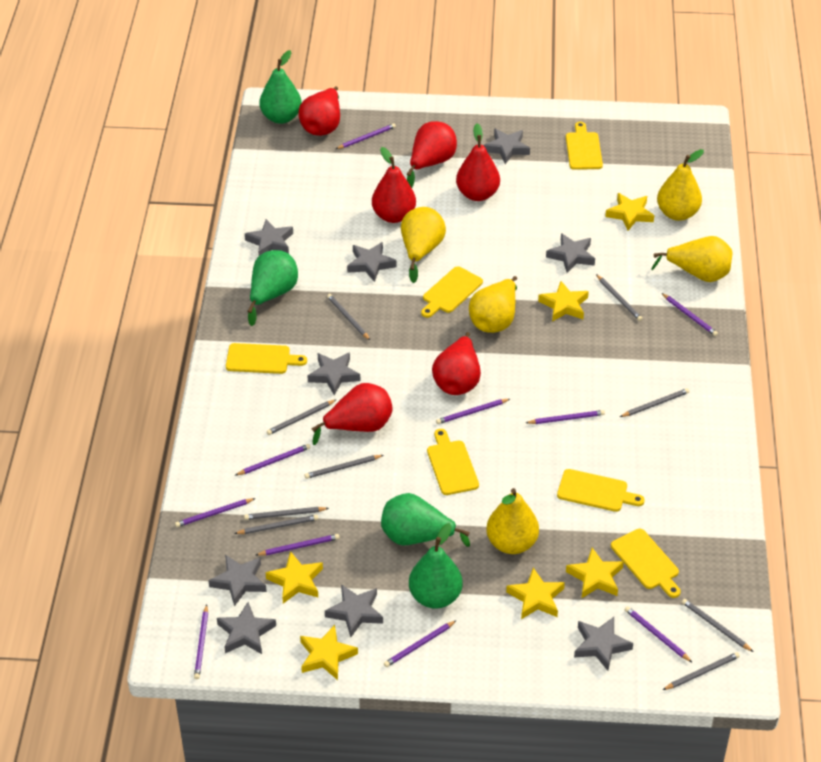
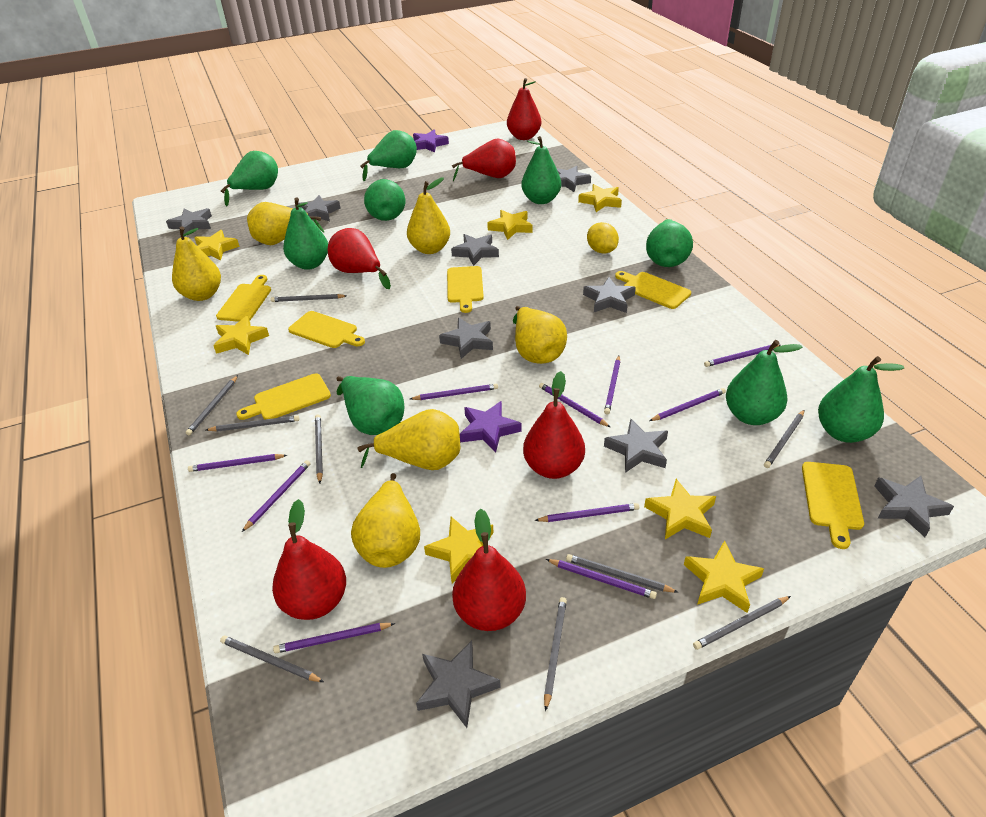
green pear: 4 -> 9
purple star: 0 -> 2
yellow lemon: 0 -> 1
yellow pear: 5 -> 6
yellow star: 6 -> 7

